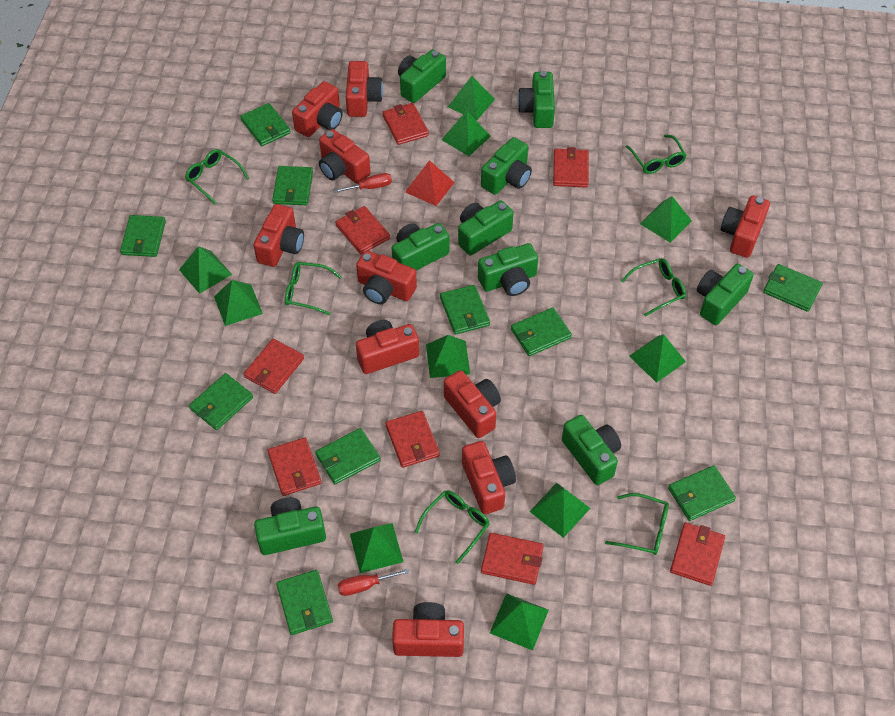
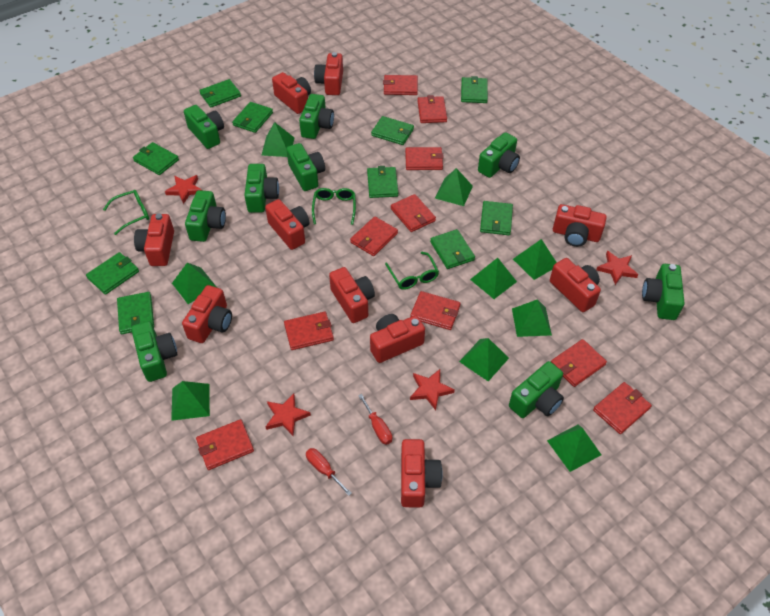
green glasses: 6 -> 3
green pyramid: 10 -> 9
red pyramid: 1 -> 0
red star: 0 -> 4
red wallet: 8 -> 10

